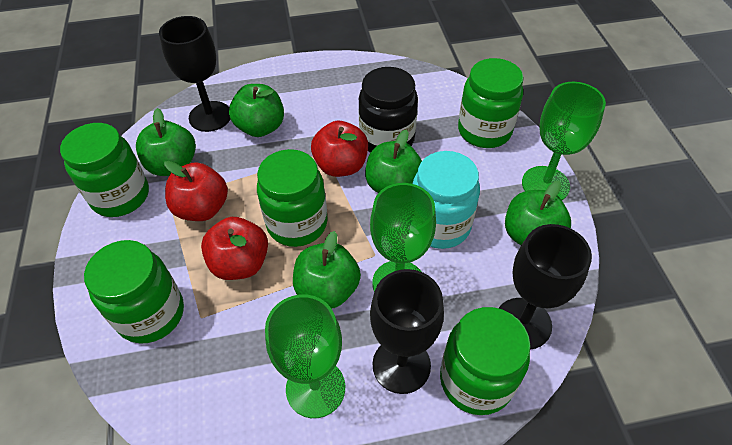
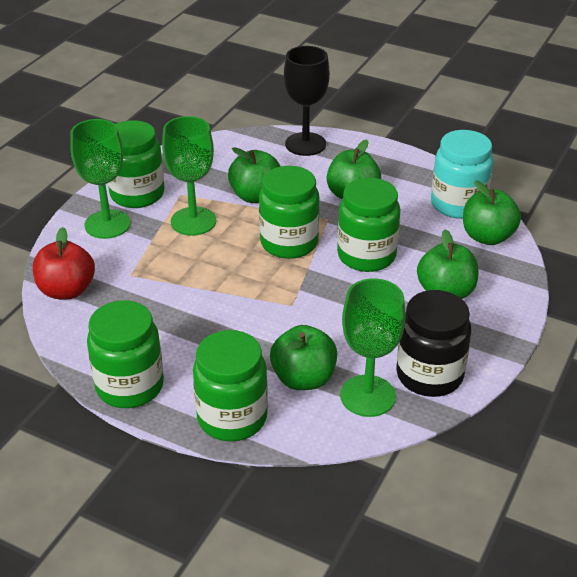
black goblet: 3 -> 1
red apple: 3 -> 1

